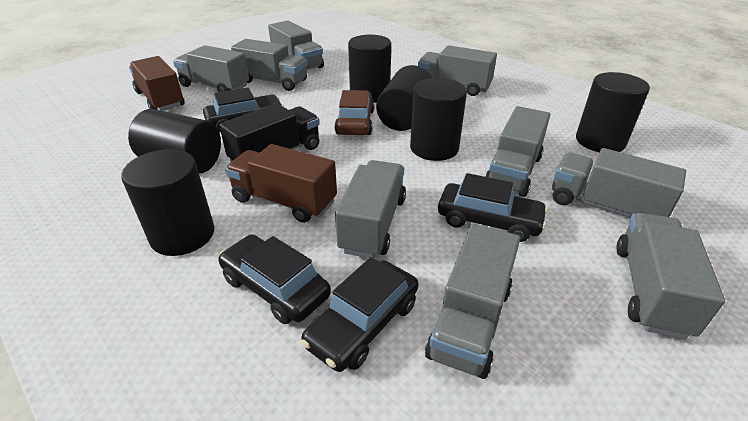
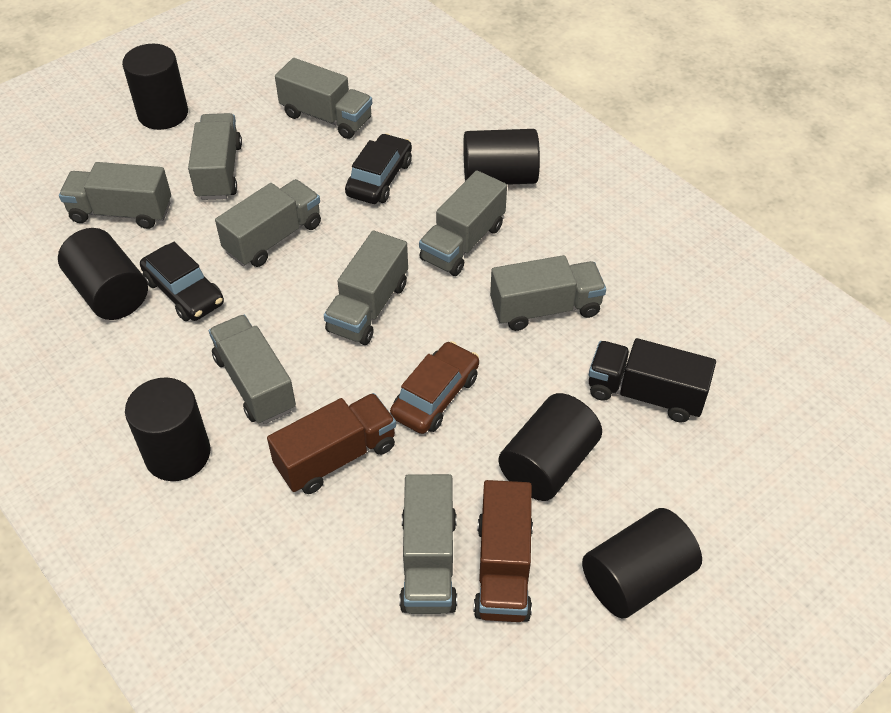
black car: 4 -> 2

